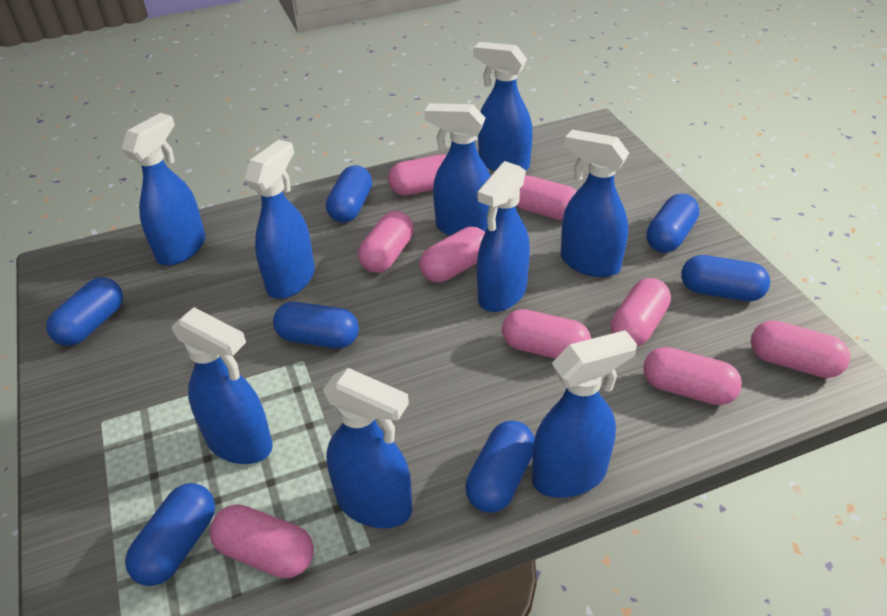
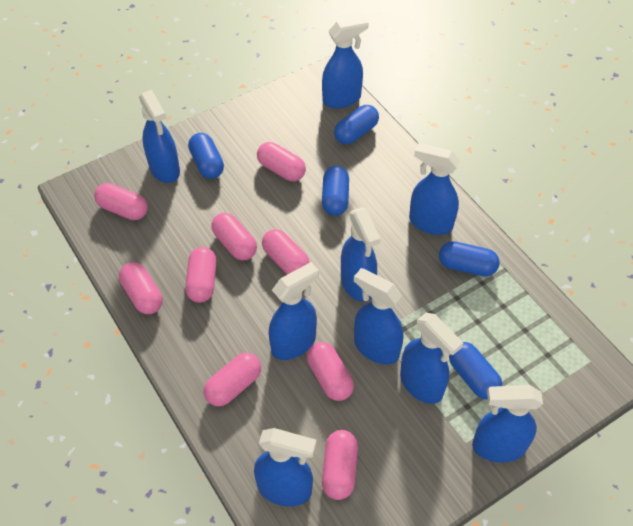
blue capsule: 7 -> 5

